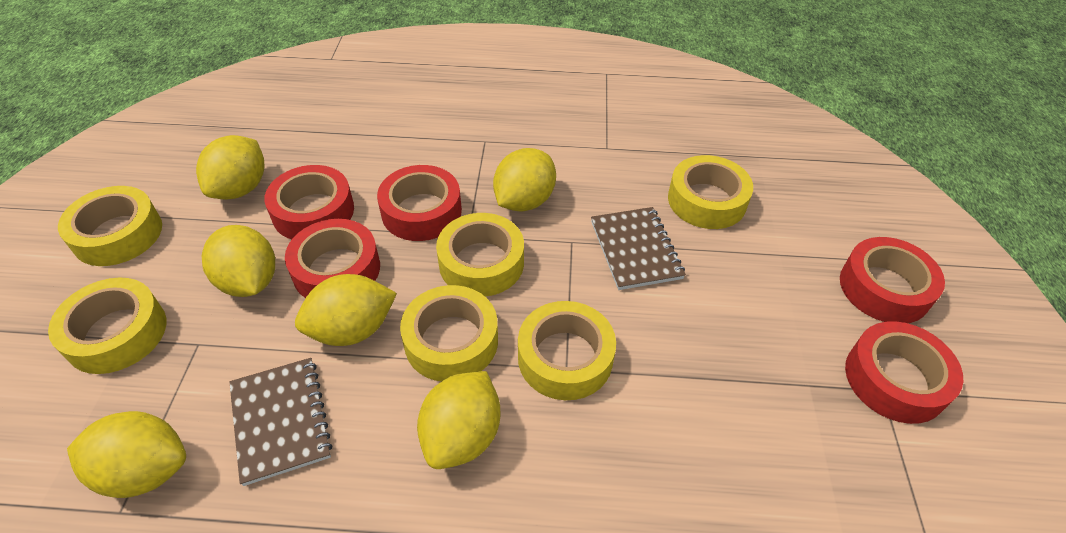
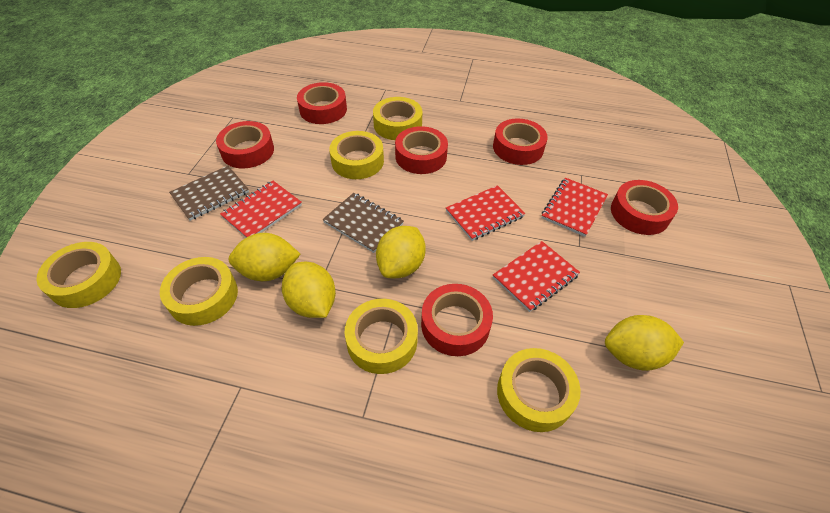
red notebook: 0 -> 4
red tape: 5 -> 6
yellow lemon: 6 -> 4

